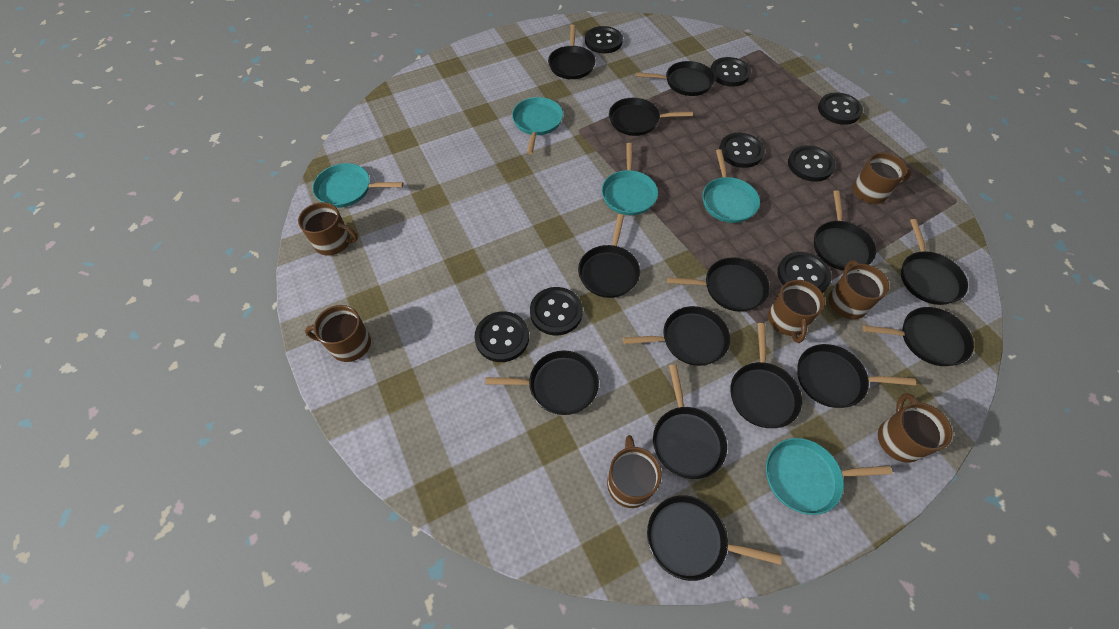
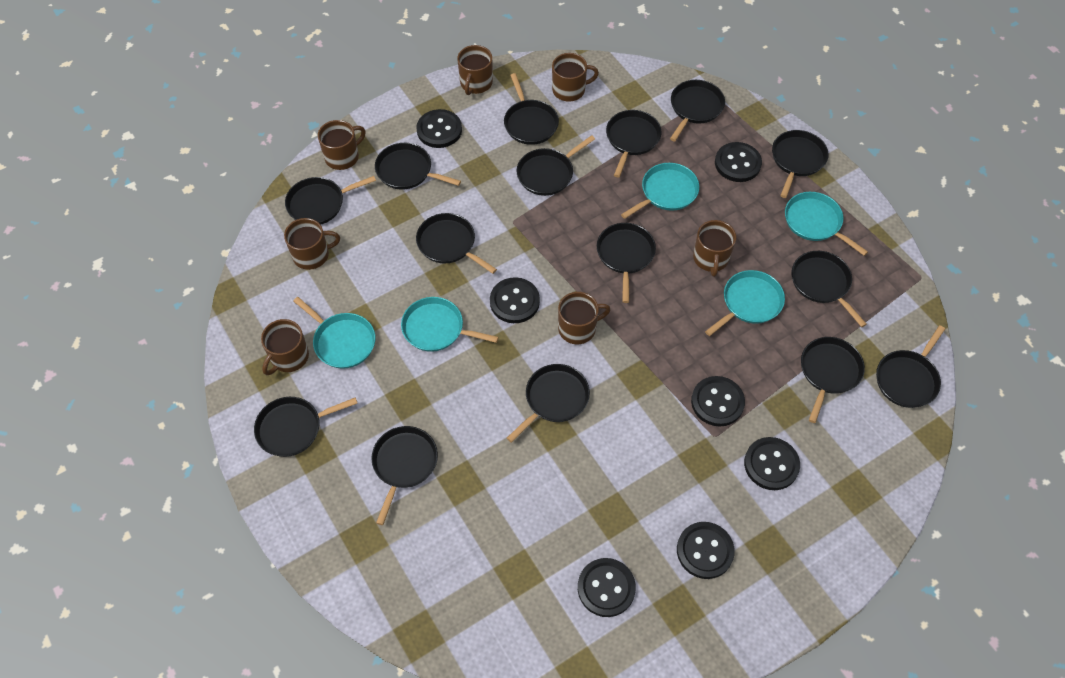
black button: 8 -> 7
black pan: 14 -> 15

